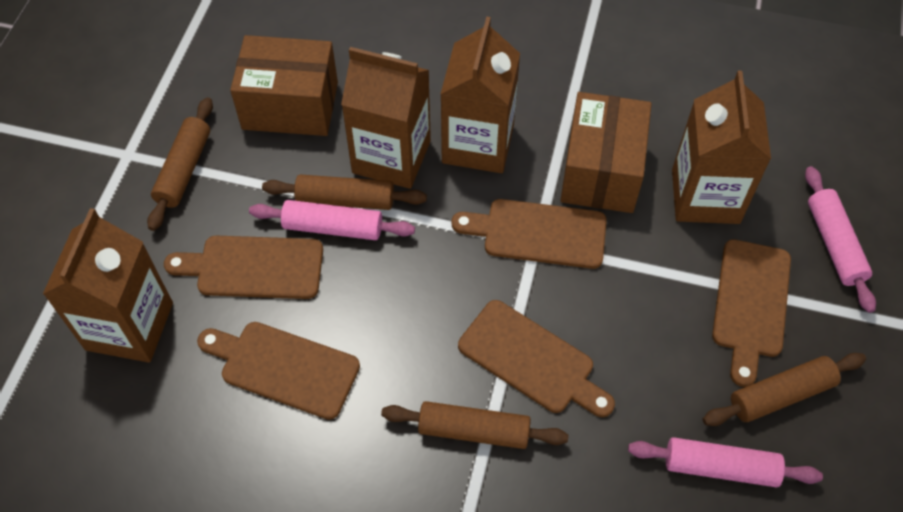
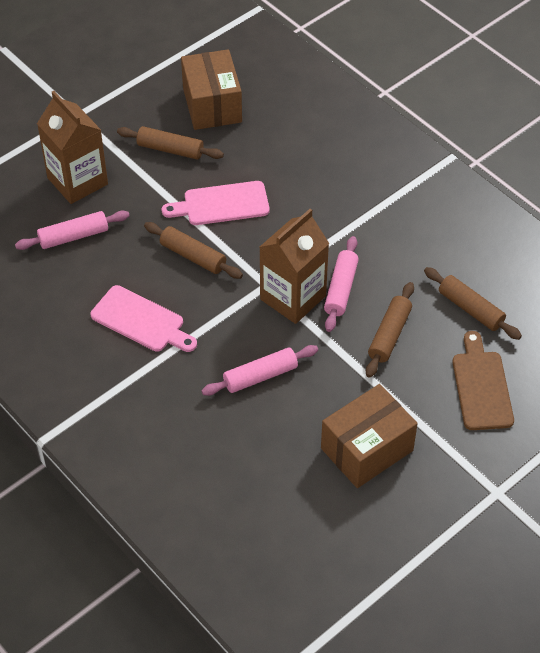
brown carton: 4 -> 2
brown cutting board: 5 -> 1
pink cutting board: 0 -> 2

